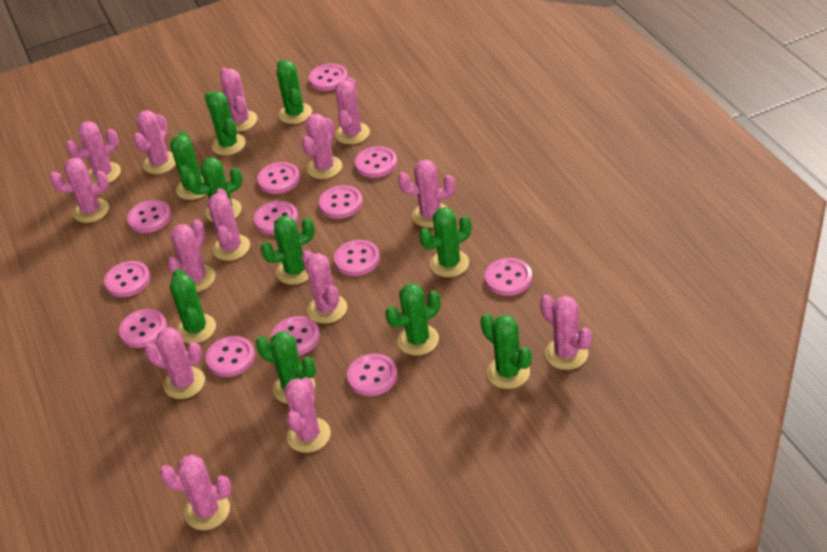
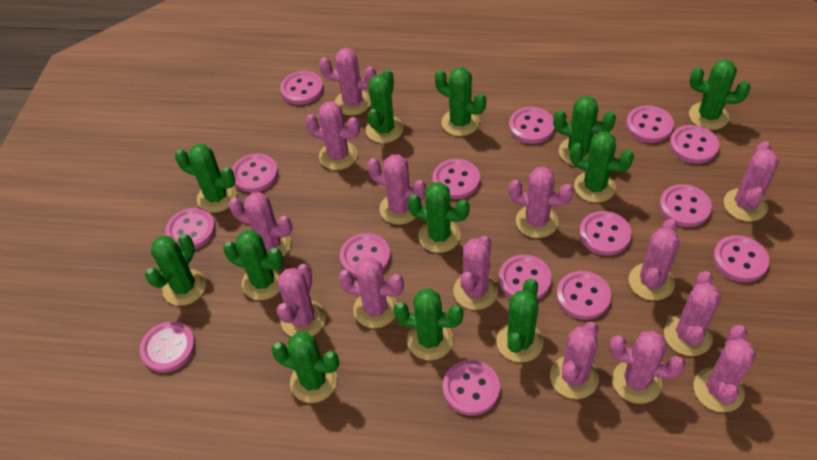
green cactus: 10 -> 12
pink button: 13 -> 15

